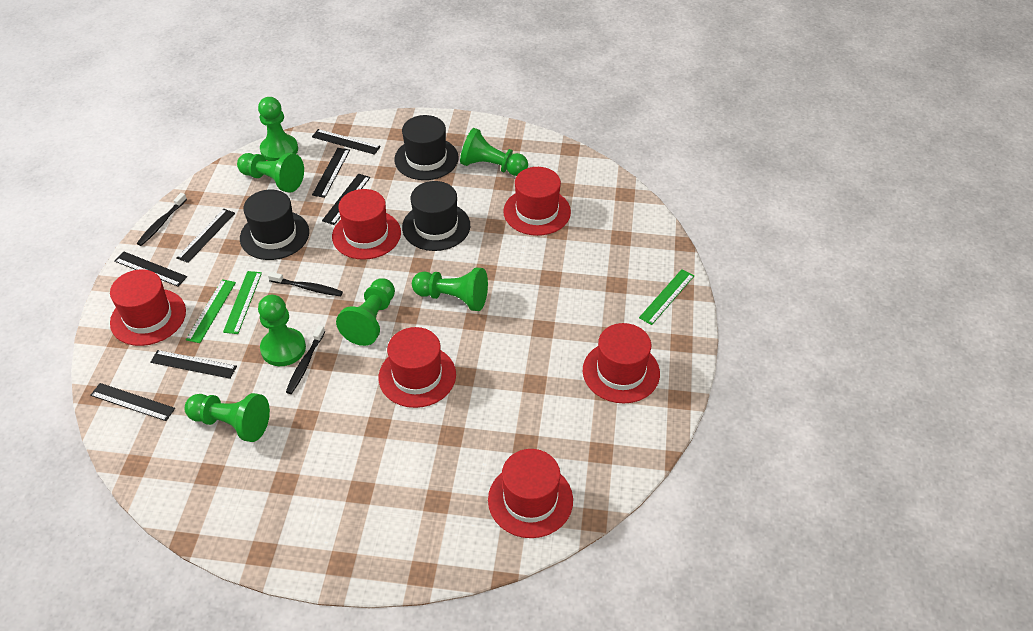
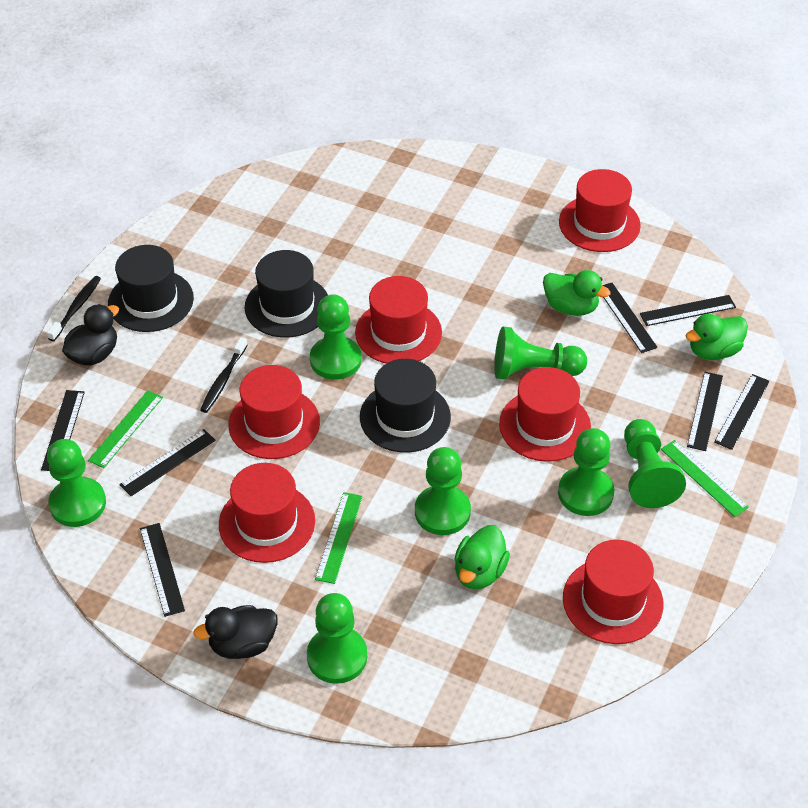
black duck: 0 -> 2
black toothbrush: 3 -> 2
green duck: 0 -> 3

